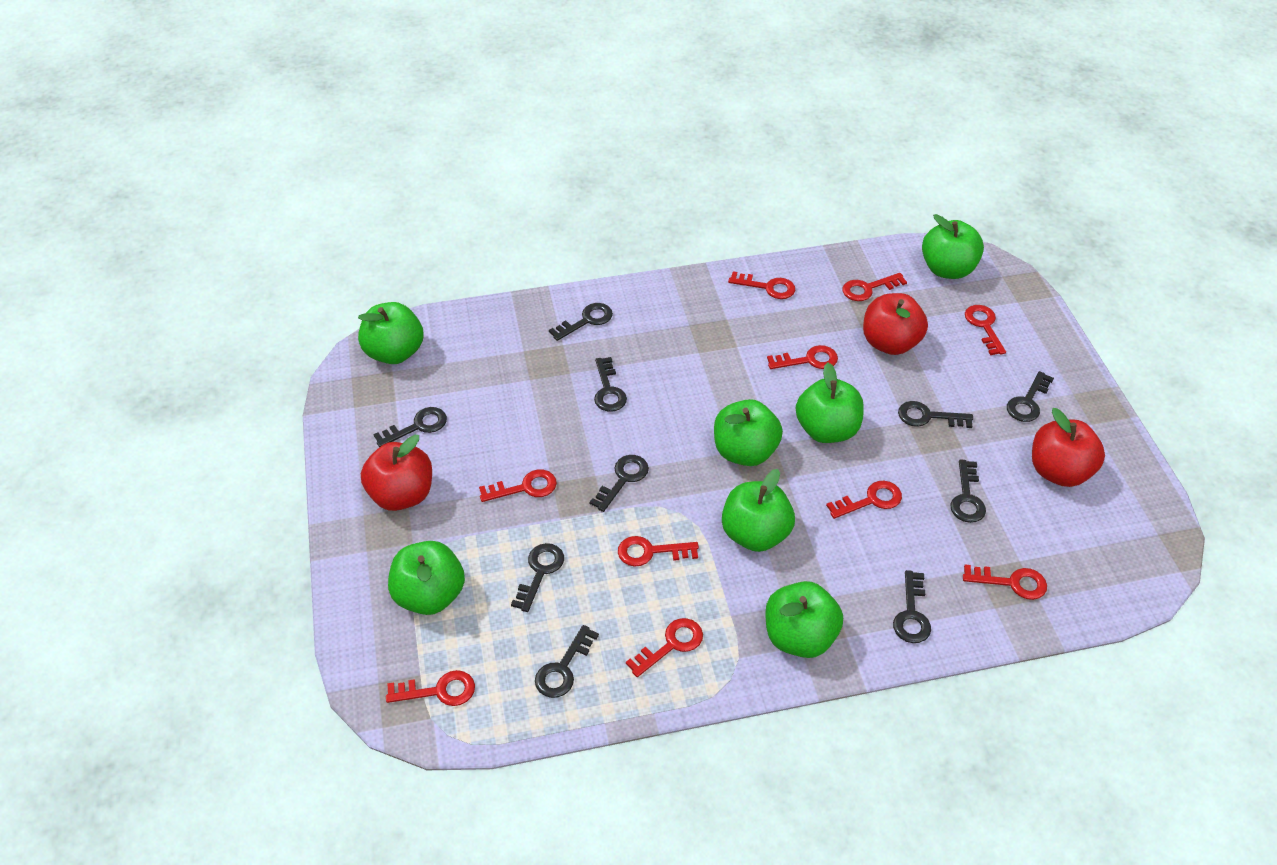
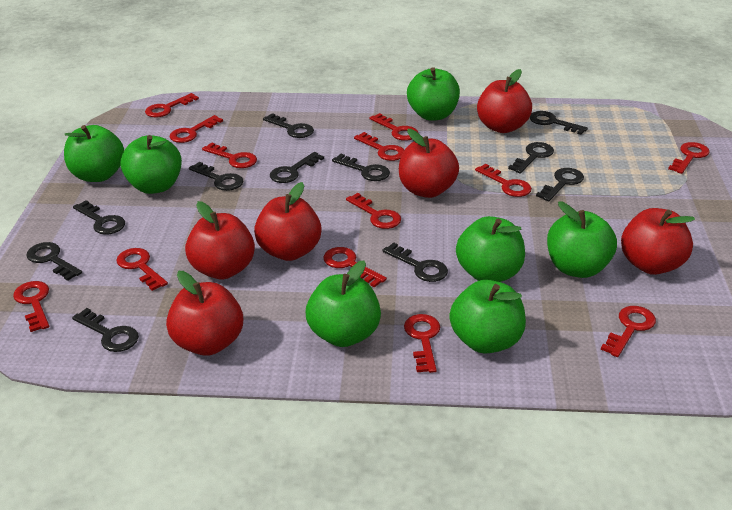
black key: 10 -> 11
red apple: 3 -> 6
red key: 10 -> 13

